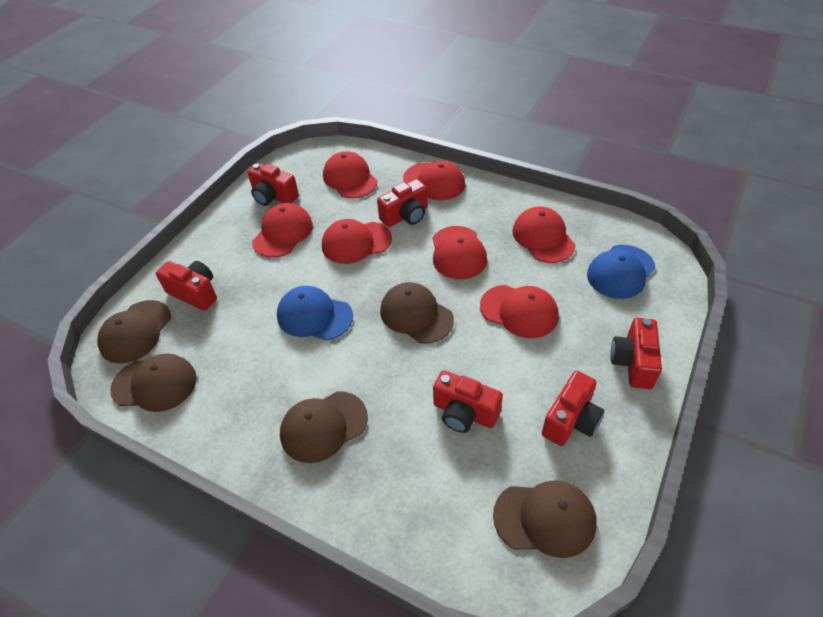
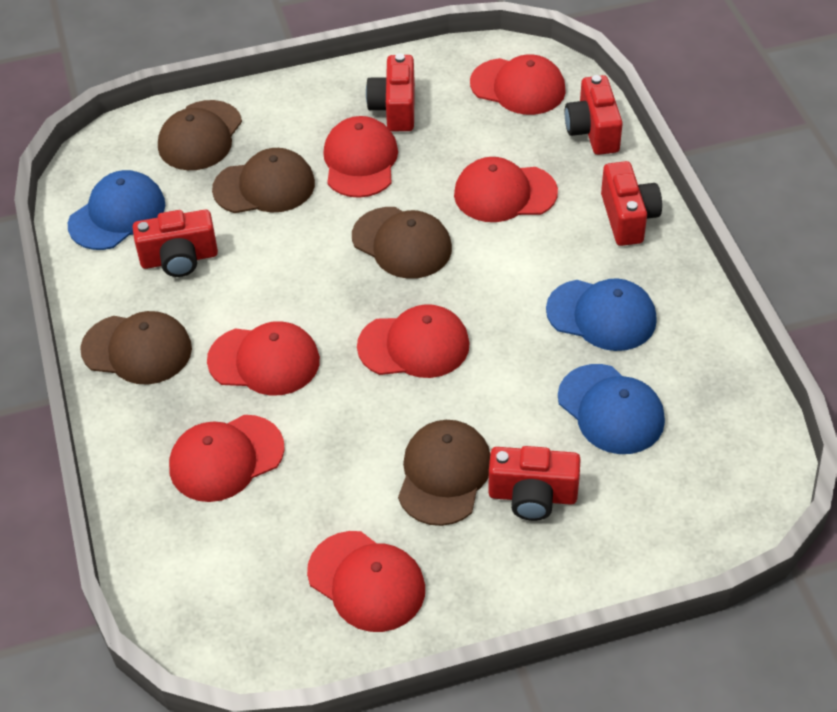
blue cap: 2 -> 3
red camera: 6 -> 5

